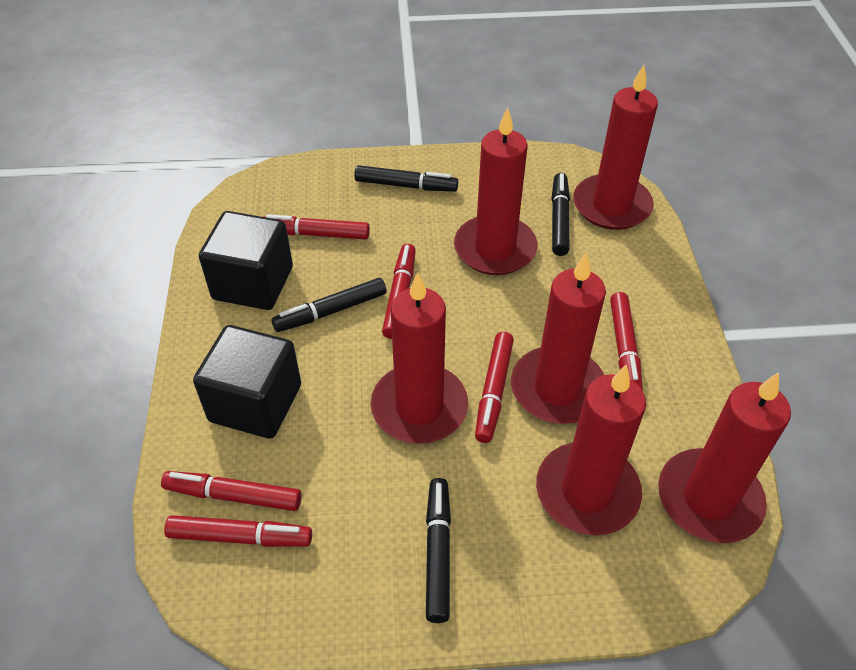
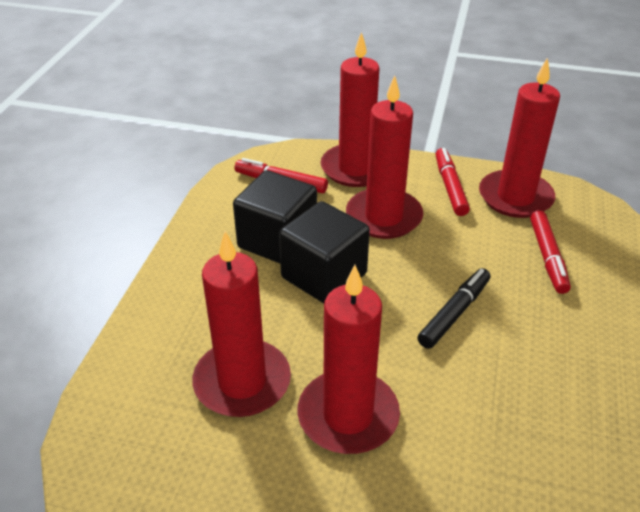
black marker: 4 -> 1
red candle: 6 -> 5
red marker: 6 -> 3

